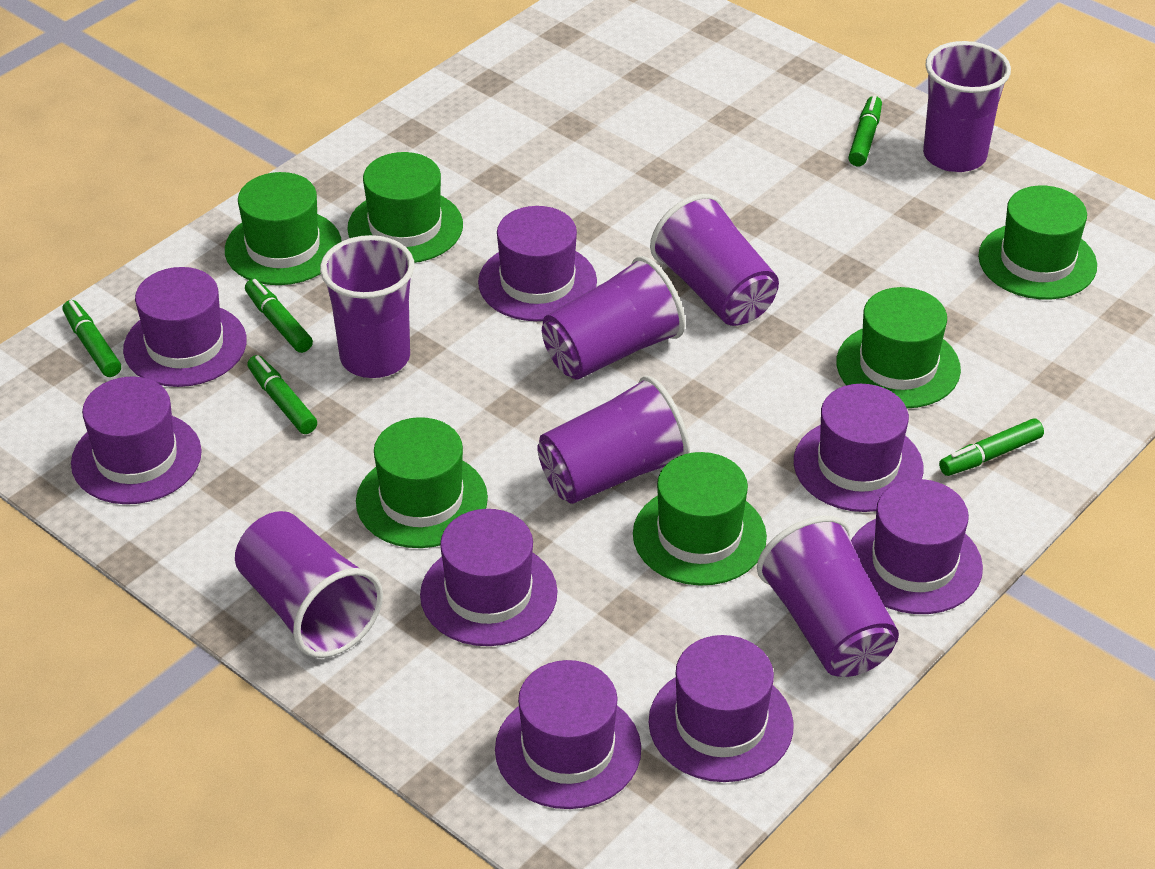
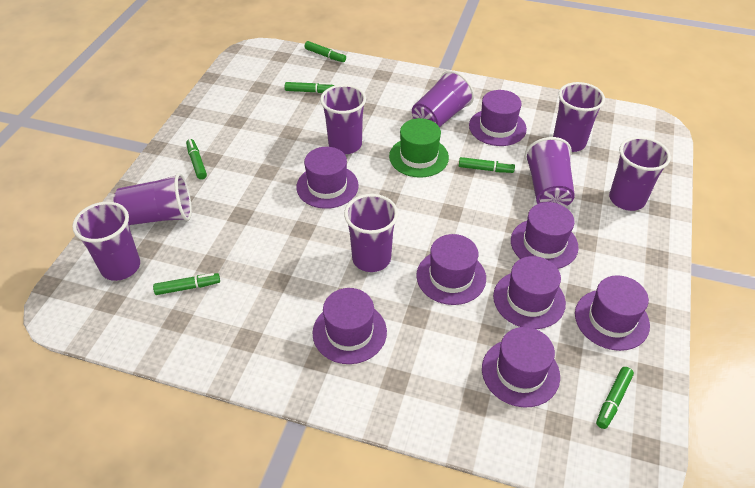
green hat: 6 -> 1
green marker: 5 -> 6
purple cup: 7 -> 8

